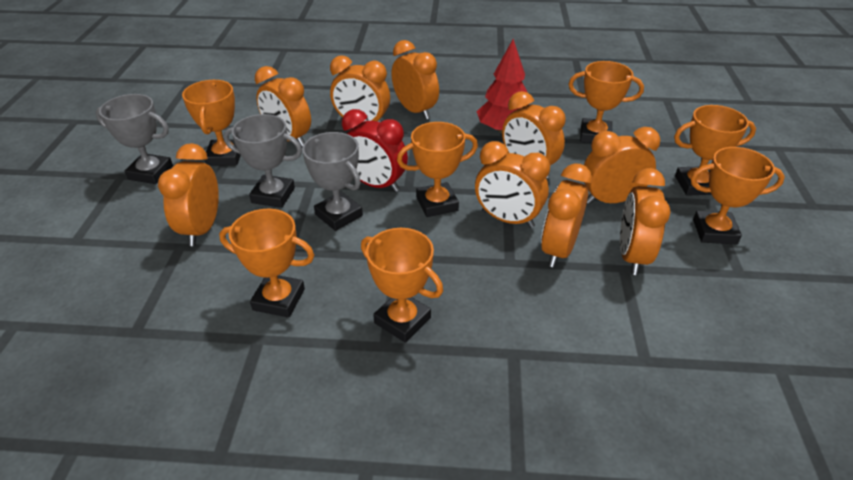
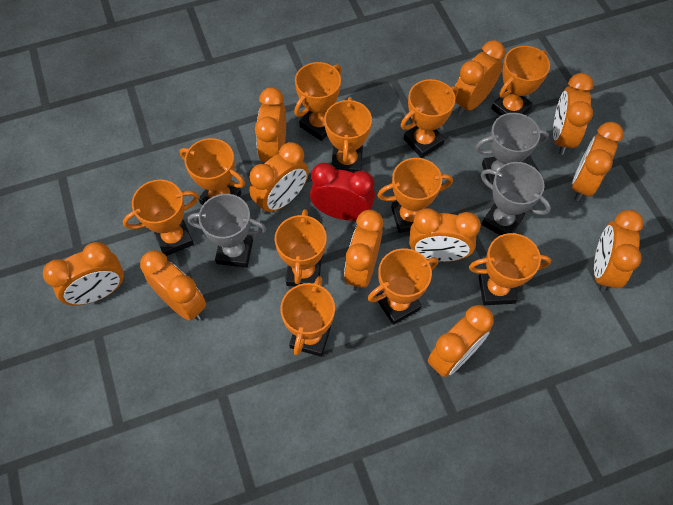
orange clock: 9 -> 11
orange trophy: 7 -> 11
red tree: 1 -> 0

